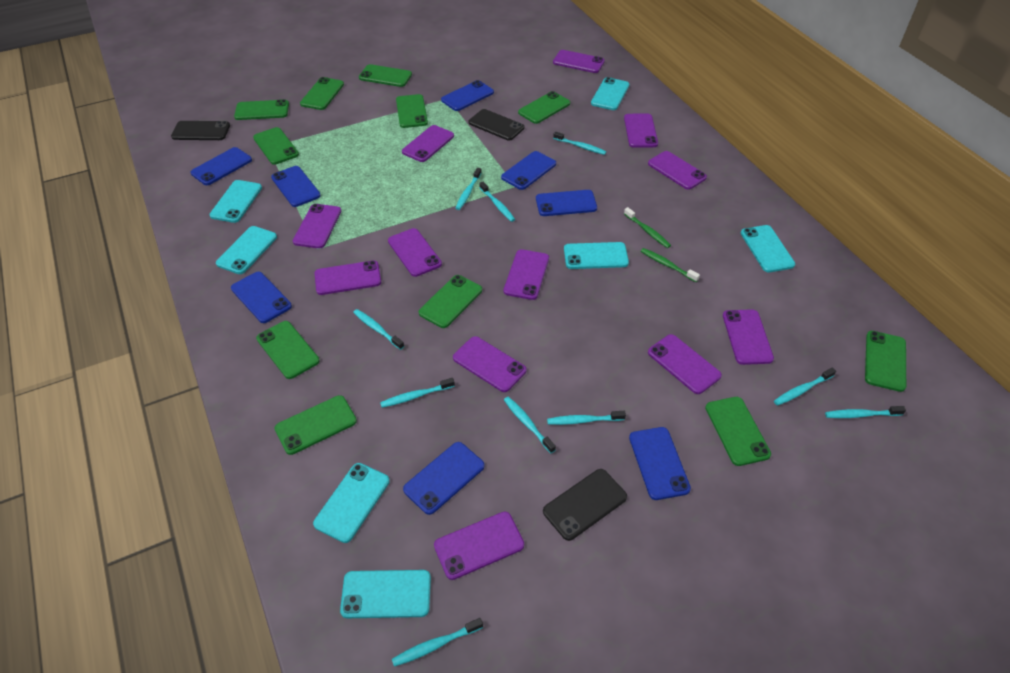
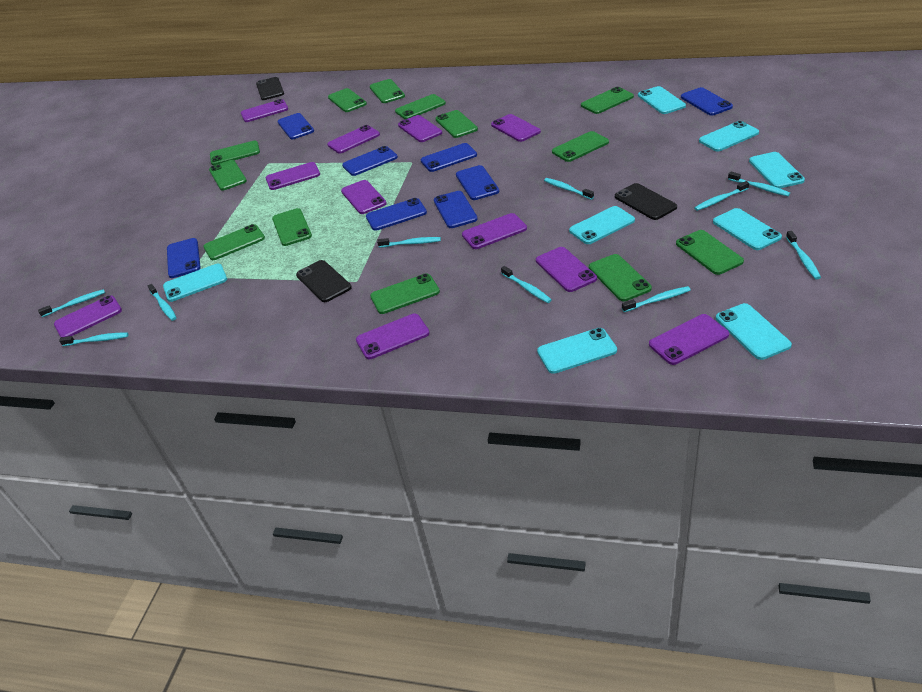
green phone: 11 -> 13
green toothbrush: 2 -> 0
purple phone: 12 -> 11
turquoise phone: 7 -> 8

